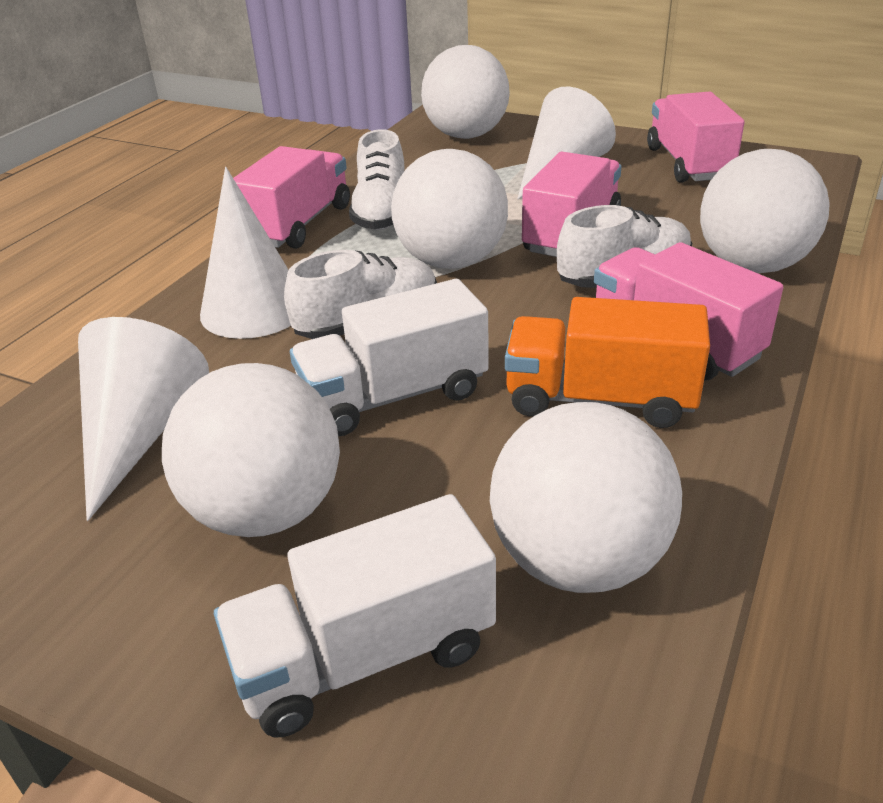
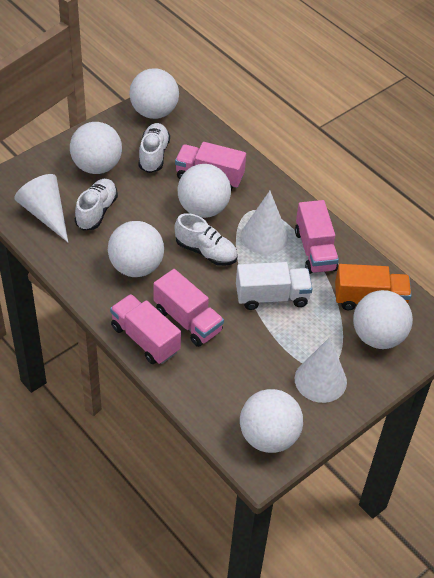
white ball: 5 -> 6
white truck: 2 -> 1

